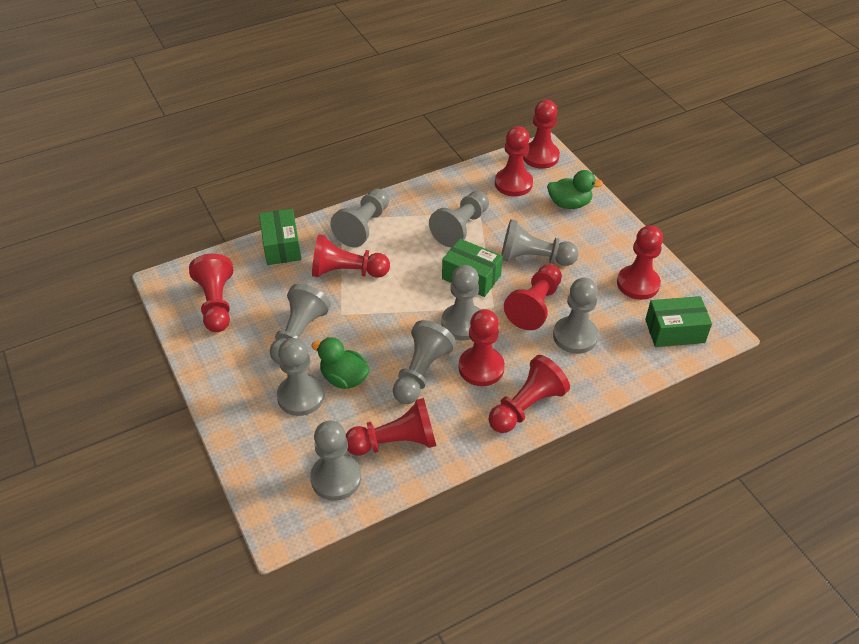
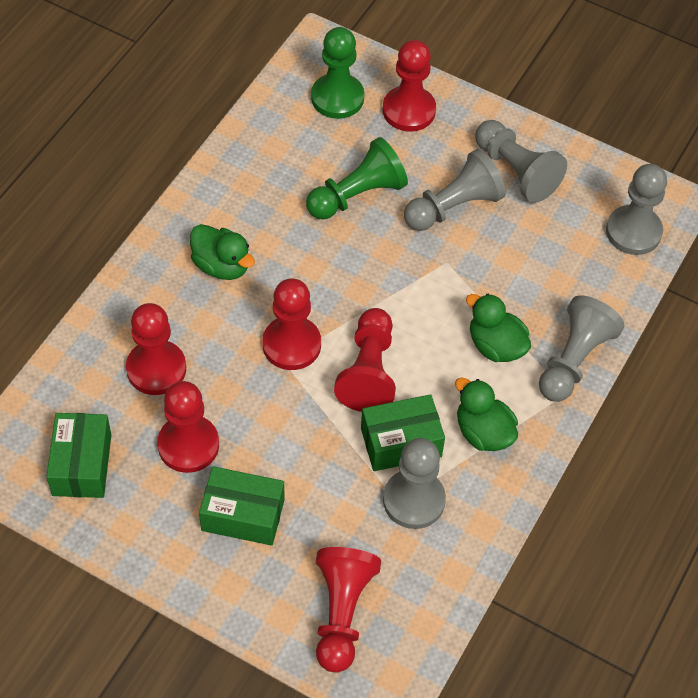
green duck: 2 -> 3
green pawn: 0 -> 2
grey pawn: 9 -> 5
red pawn: 9 -> 6

